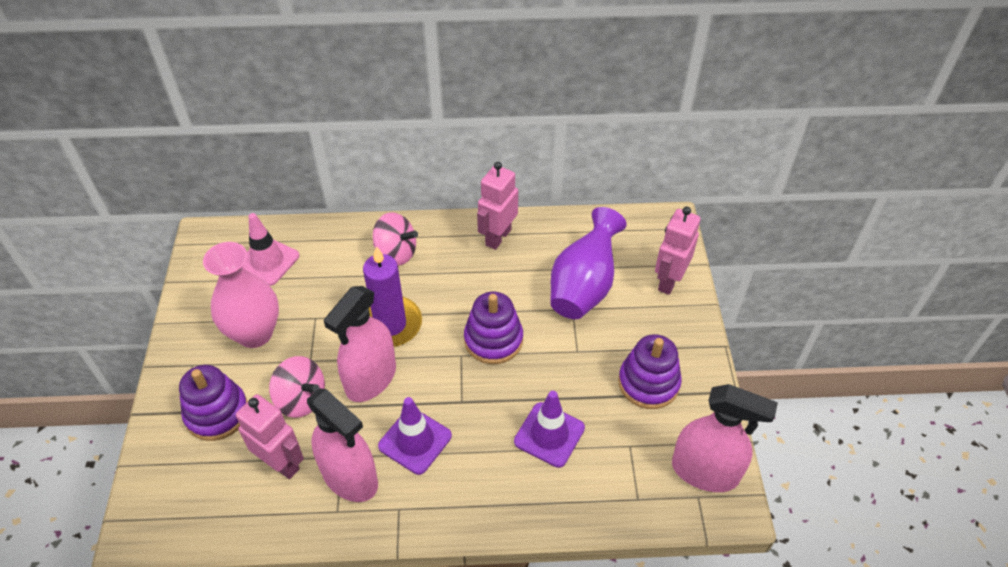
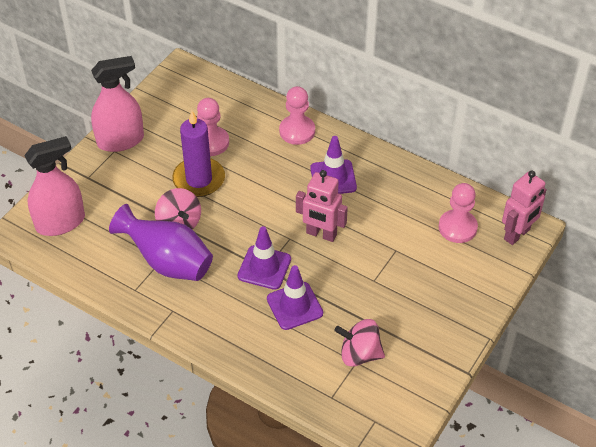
pink pawn: 0 -> 3
pink robot: 3 -> 2
pink spray bottle: 3 -> 2
pink traffic cone: 1 -> 0
pink vase: 1 -> 0
purple stacking toy: 3 -> 0
purple traffic cone: 2 -> 3

